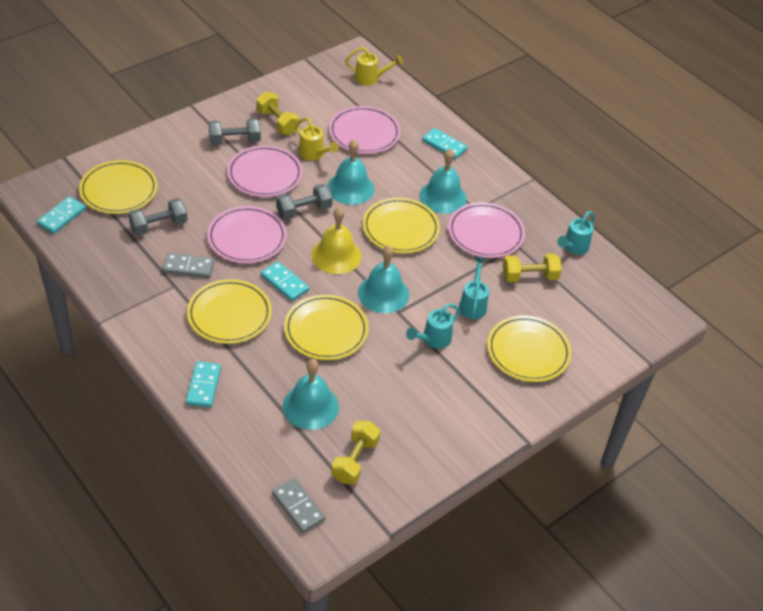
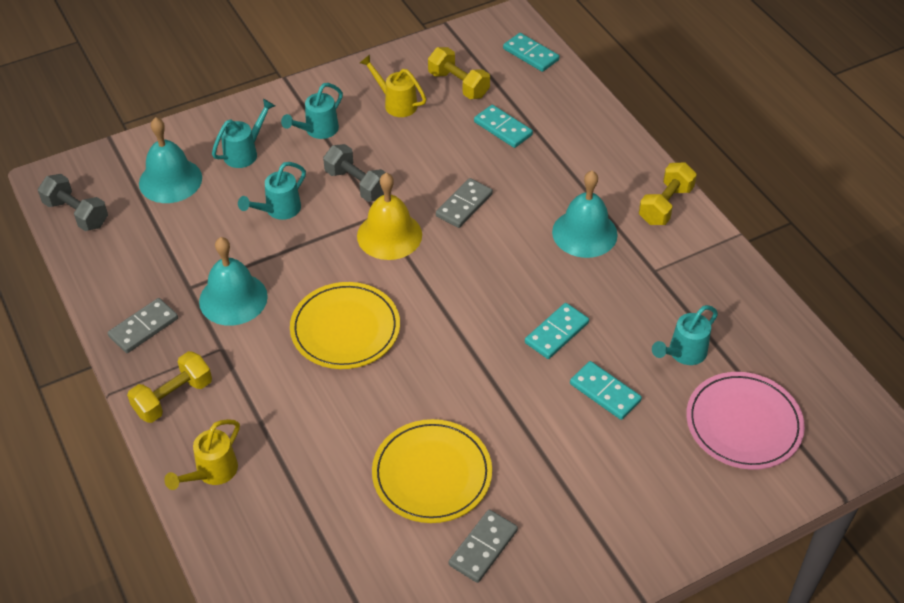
grey domino: 2 -> 3
grey dumbbell: 3 -> 2
pink plate: 4 -> 1
turquoise bell: 4 -> 3
turquoise watering can: 3 -> 4
yellow plate: 5 -> 2

